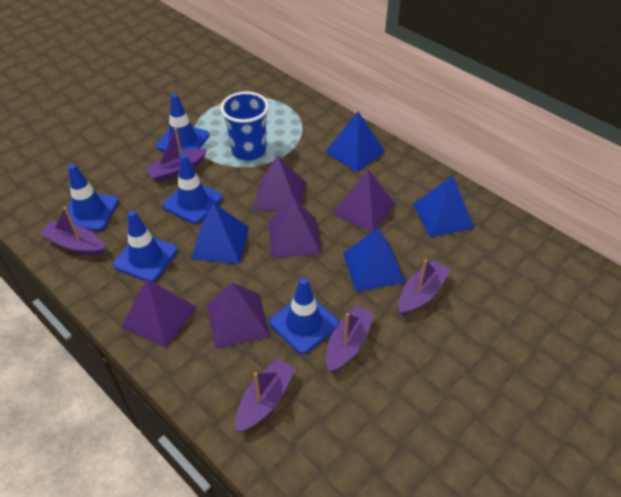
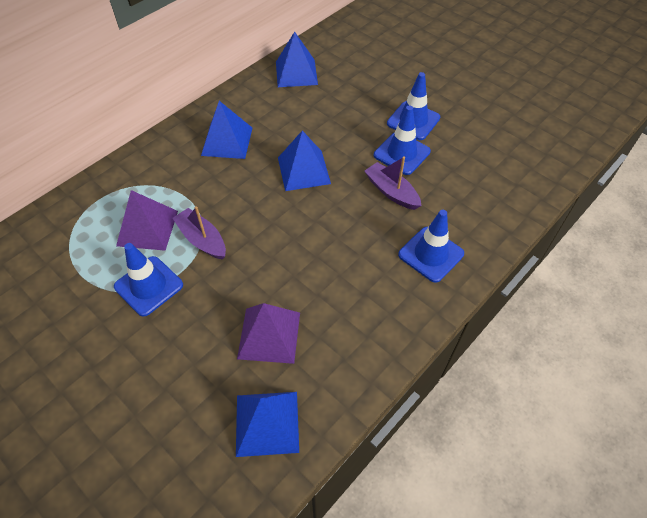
blue cup: 1 -> 0
blue traffic cone: 5 -> 4
purple boat: 5 -> 2
purple pyramid: 5 -> 2

